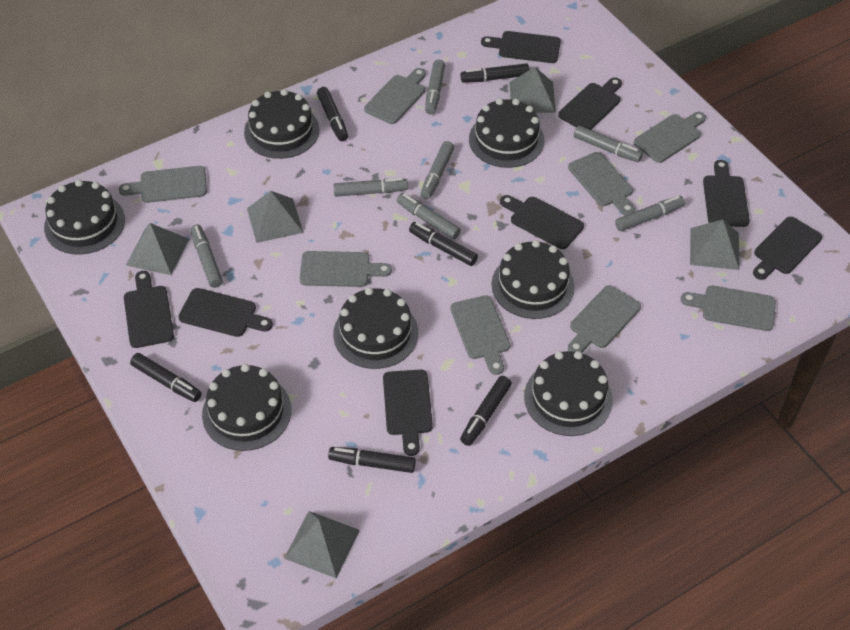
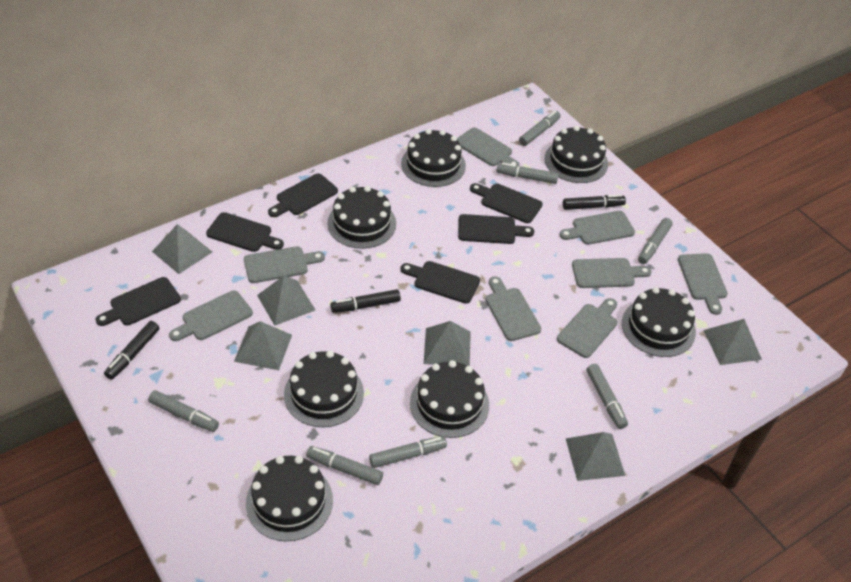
black cutting board: 8 -> 6
black marker: 6 -> 3
grey pyramid: 5 -> 6

